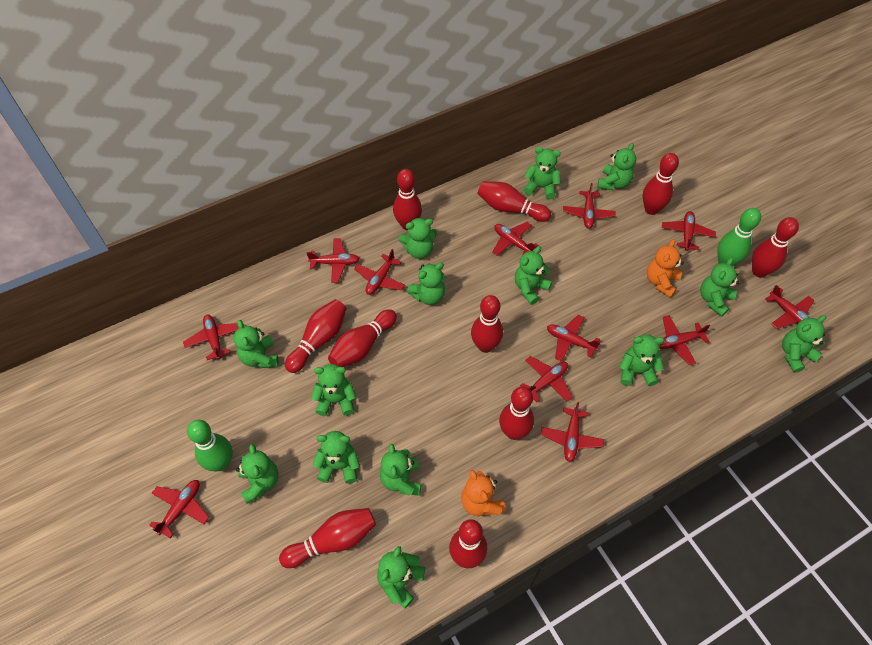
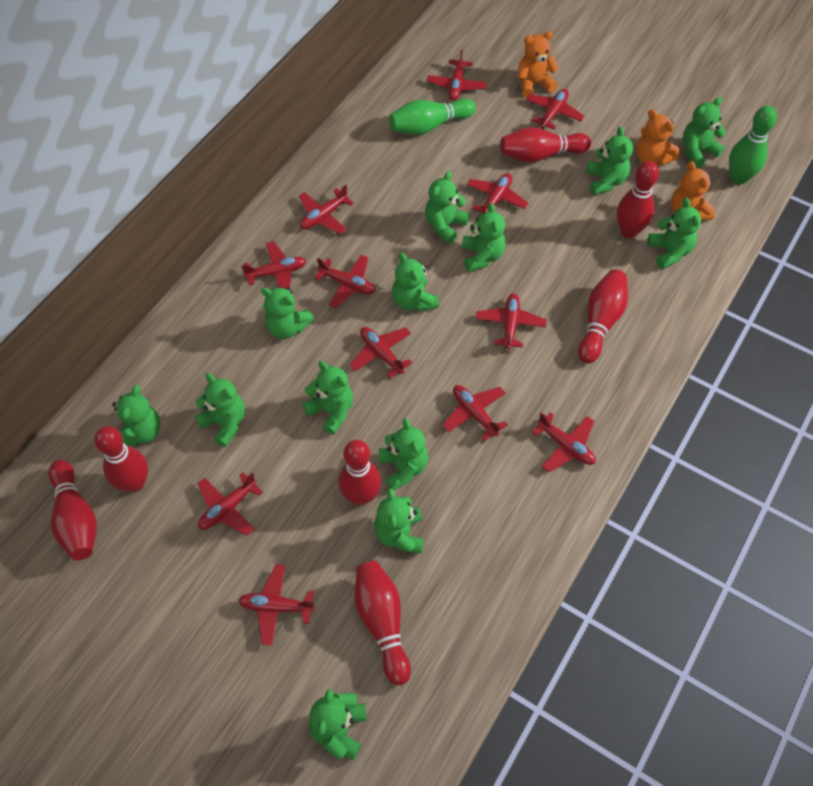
green teddy bear: 14 -> 13
orange teddy bear: 2 -> 3
red bowling pin: 10 -> 7

